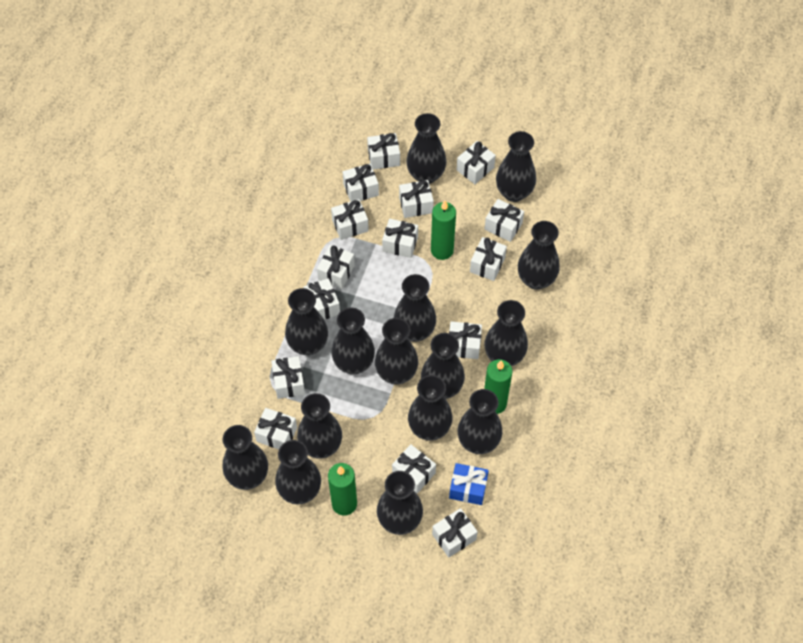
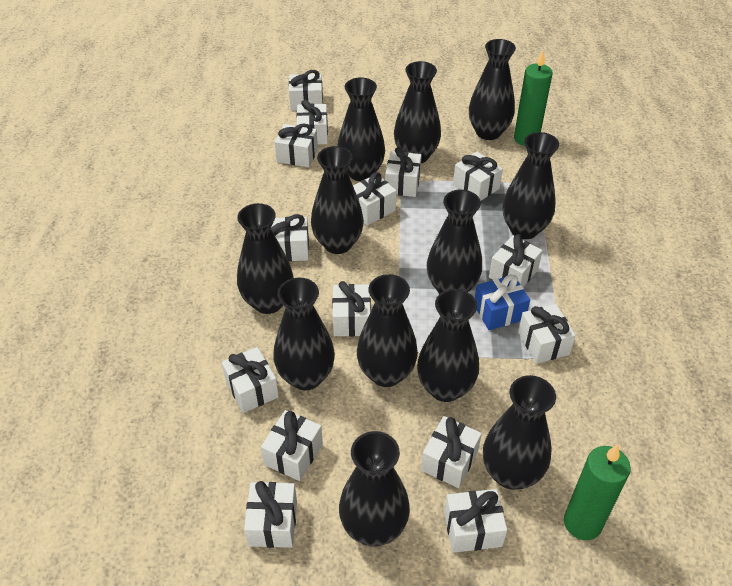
black vase: 15 -> 12
green candle: 3 -> 2

